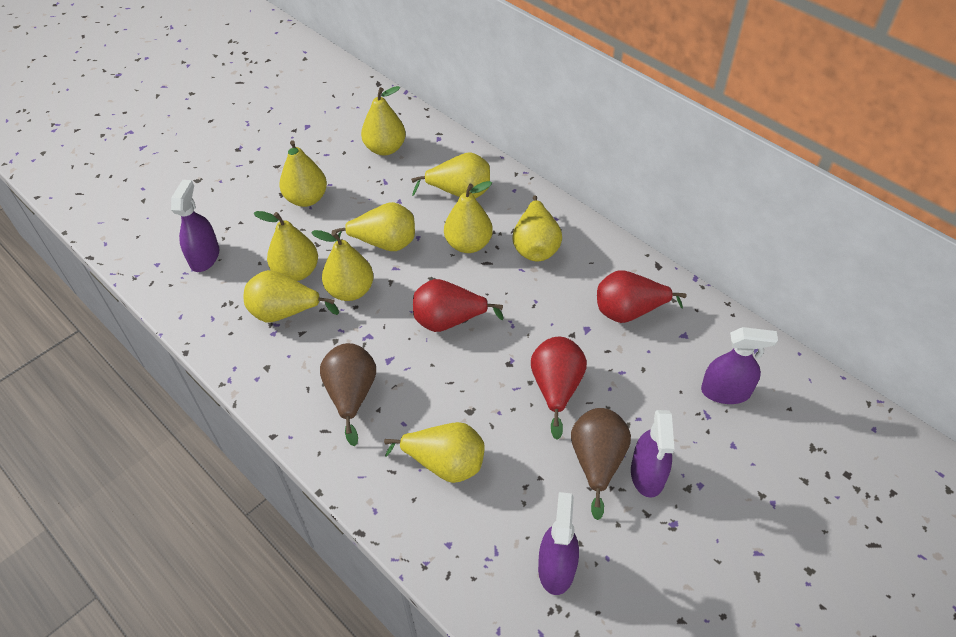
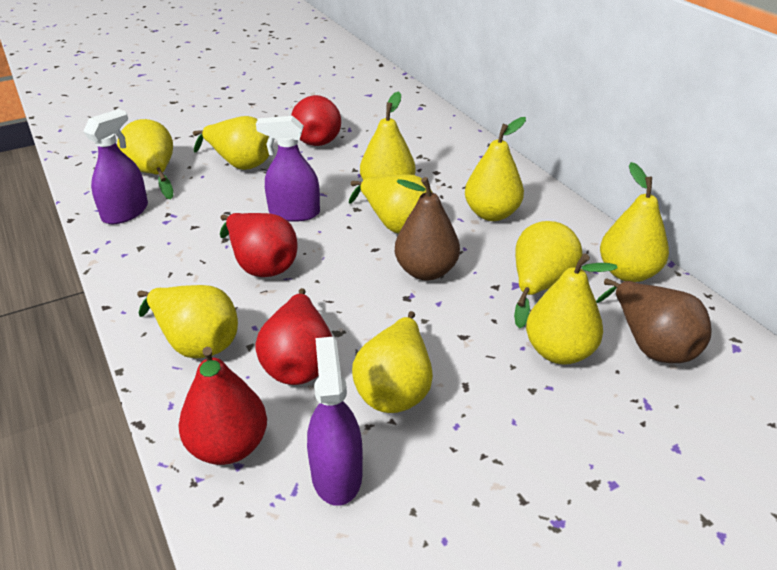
purple spray bottle: 4 -> 3
red pear: 3 -> 4

